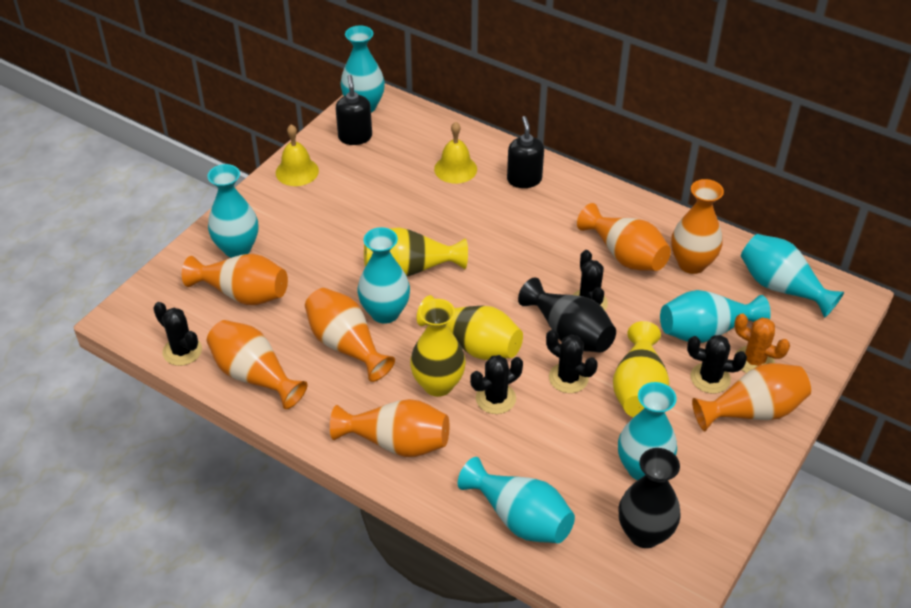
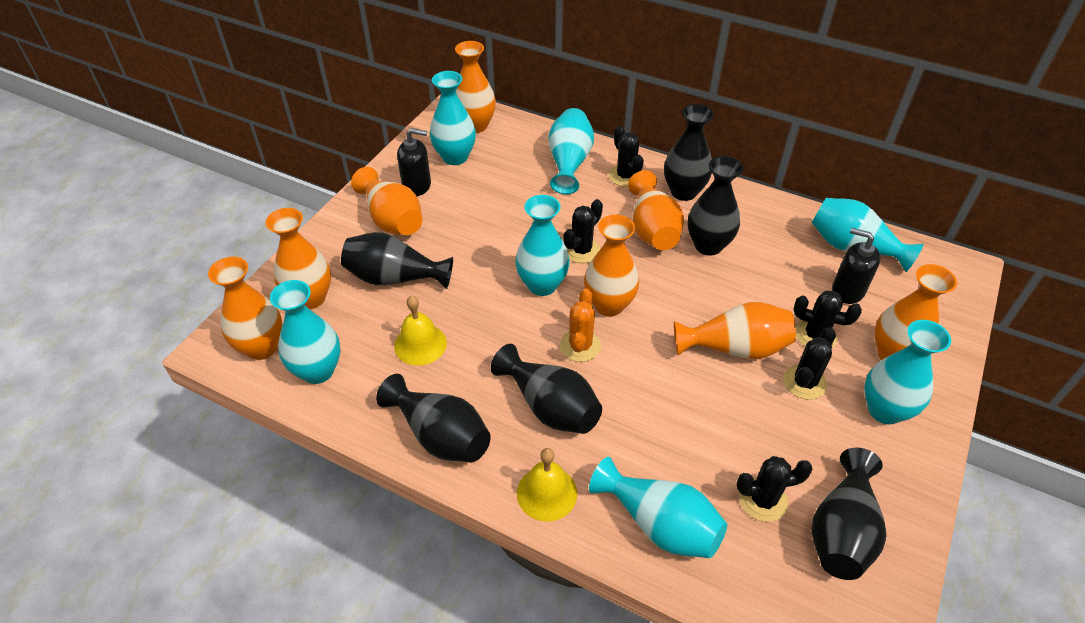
black vase: 2 -> 6
orange vase: 7 -> 8
yellow vase: 4 -> 0

